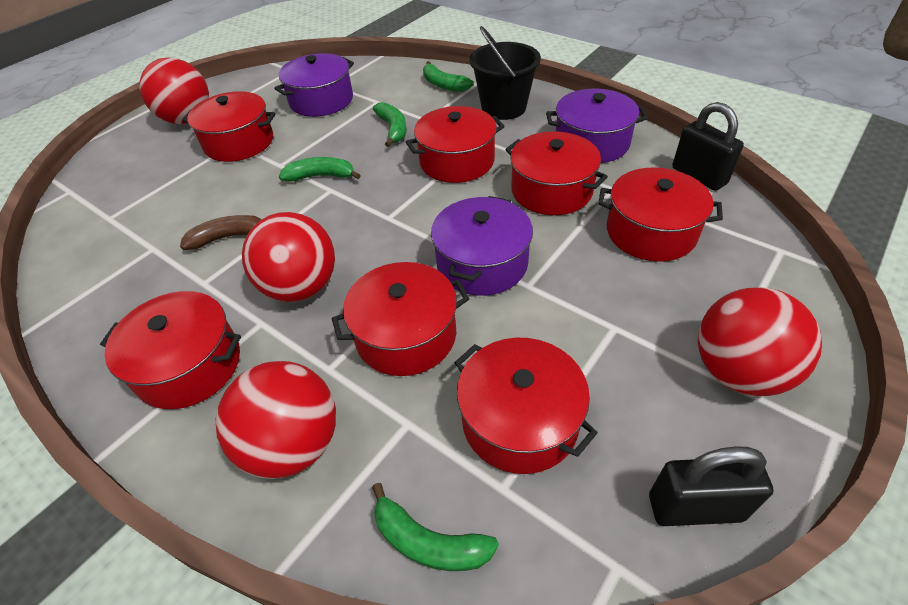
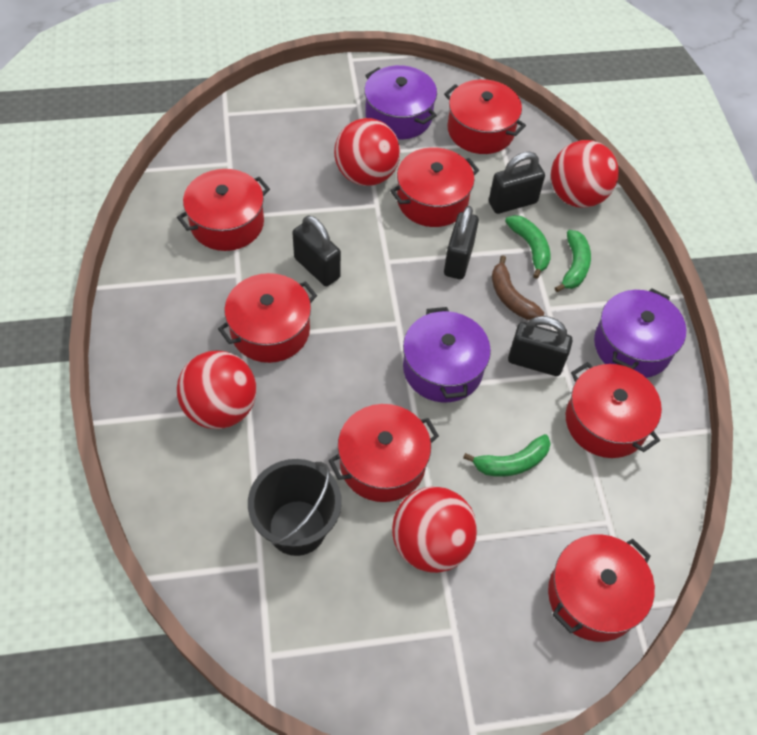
black padlock: 2 -> 4
green banana: 4 -> 3

